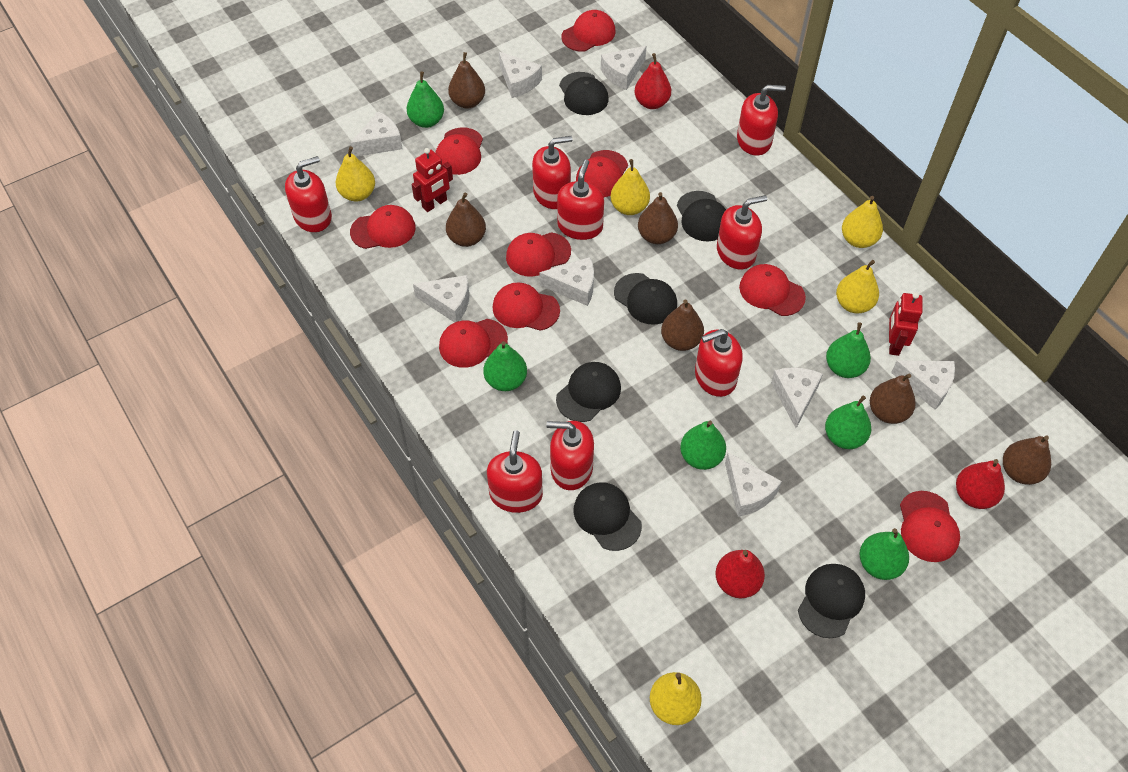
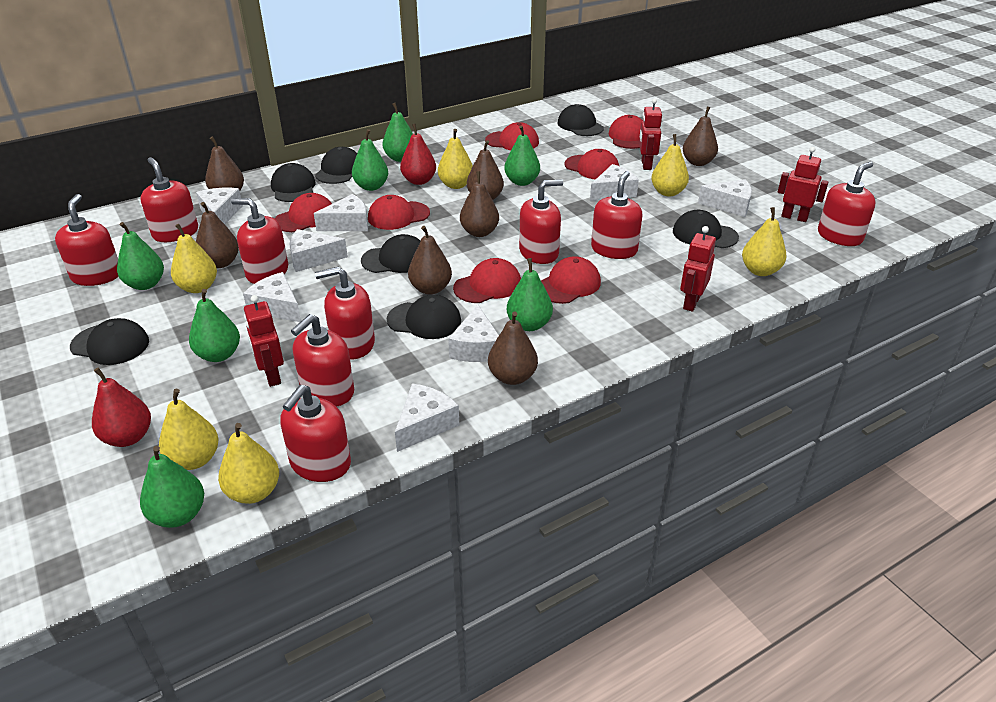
black cap: 6 -> 7
brown pear: 6 -> 7
green pear: 6 -> 7
red cap: 9 -> 7
red pear: 3 -> 2
red robot: 2 -> 4
red soap dispenser: 8 -> 9
yellow pear: 5 -> 6

